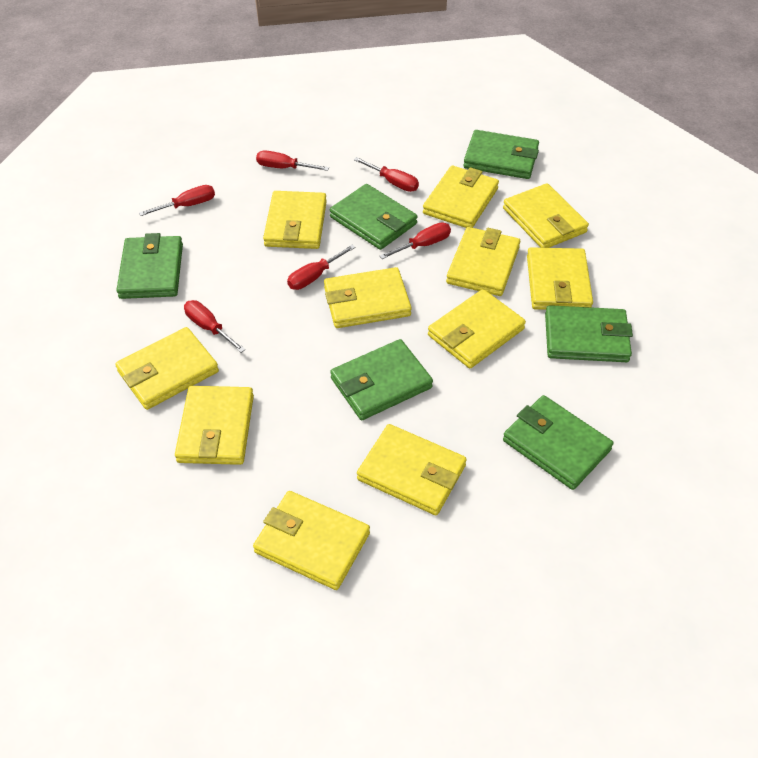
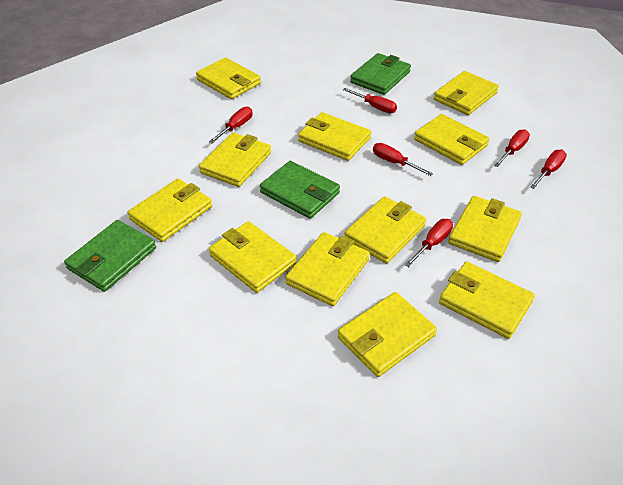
green wallet: 6 -> 3
yellow wallet: 11 -> 12

